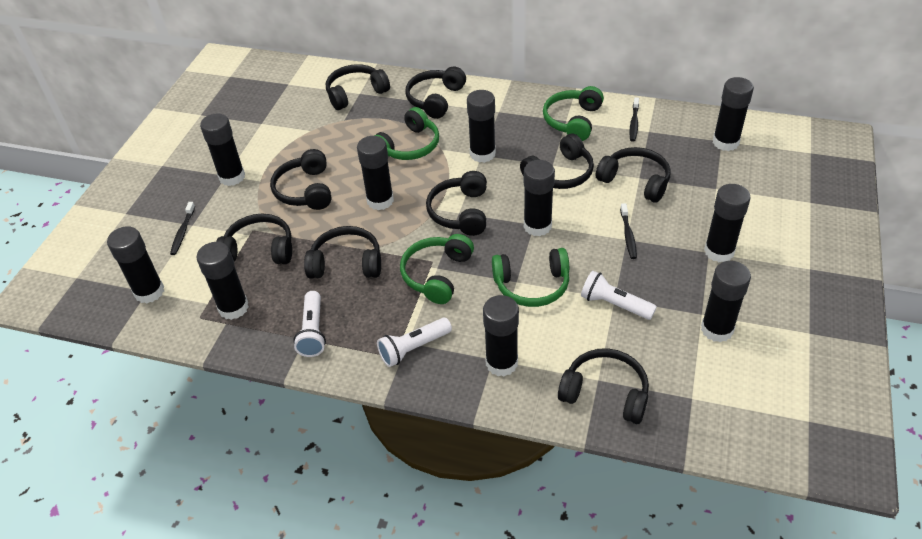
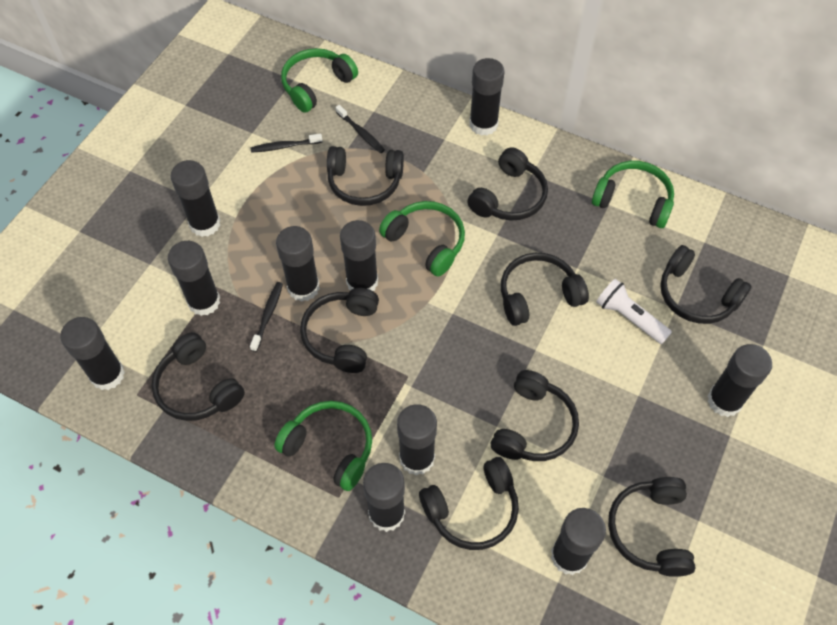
white flashlight: 3 -> 1

